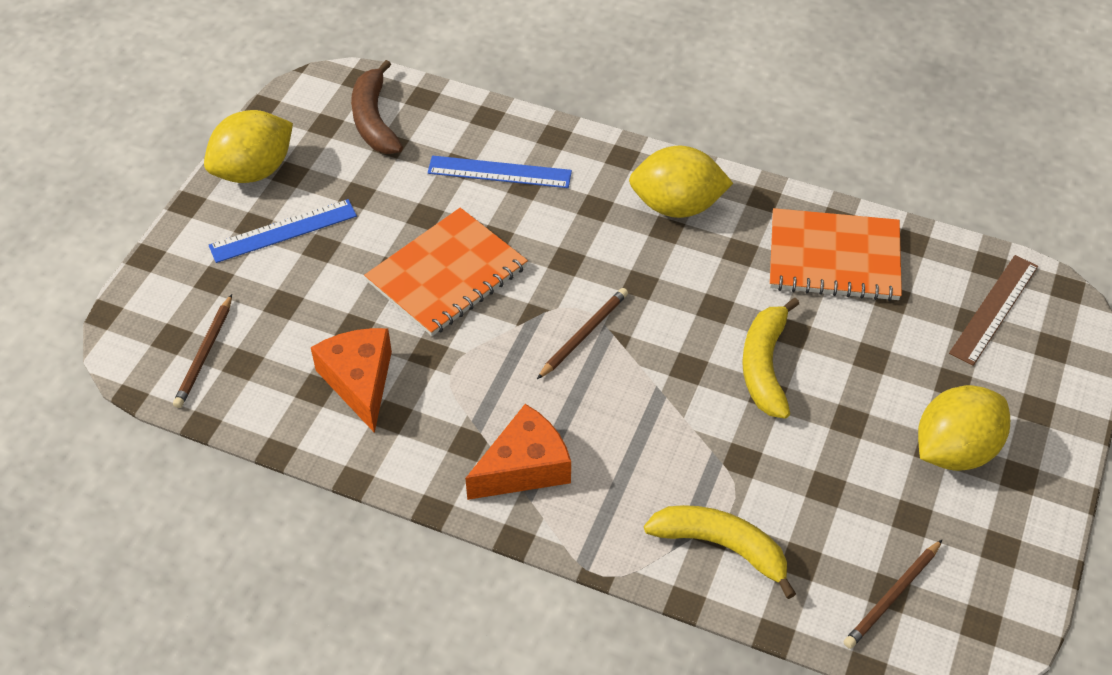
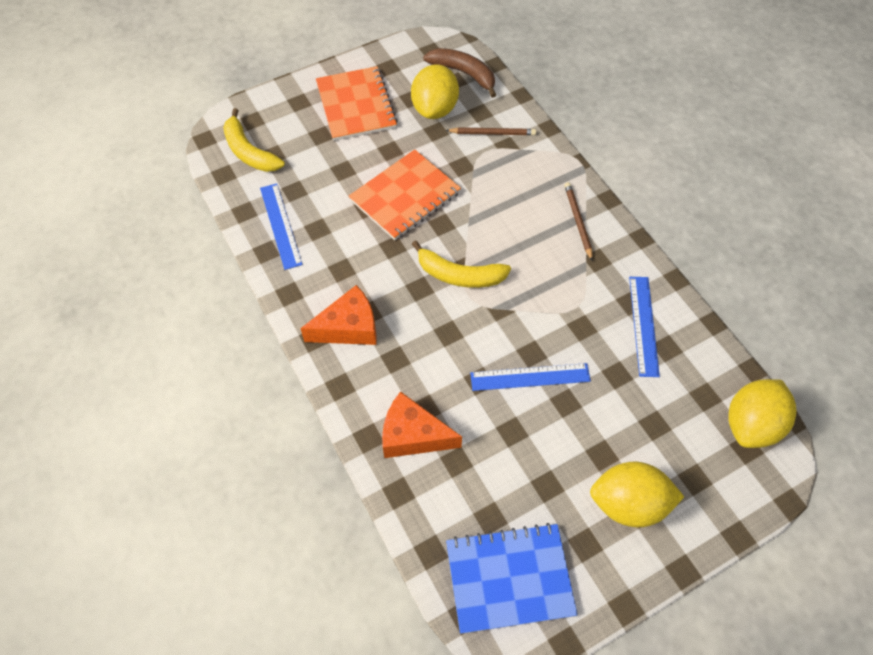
blue notebook: 0 -> 1
blue ruler: 2 -> 3
brown pencil: 3 -> 2
brown ruler: 1 -> 0

